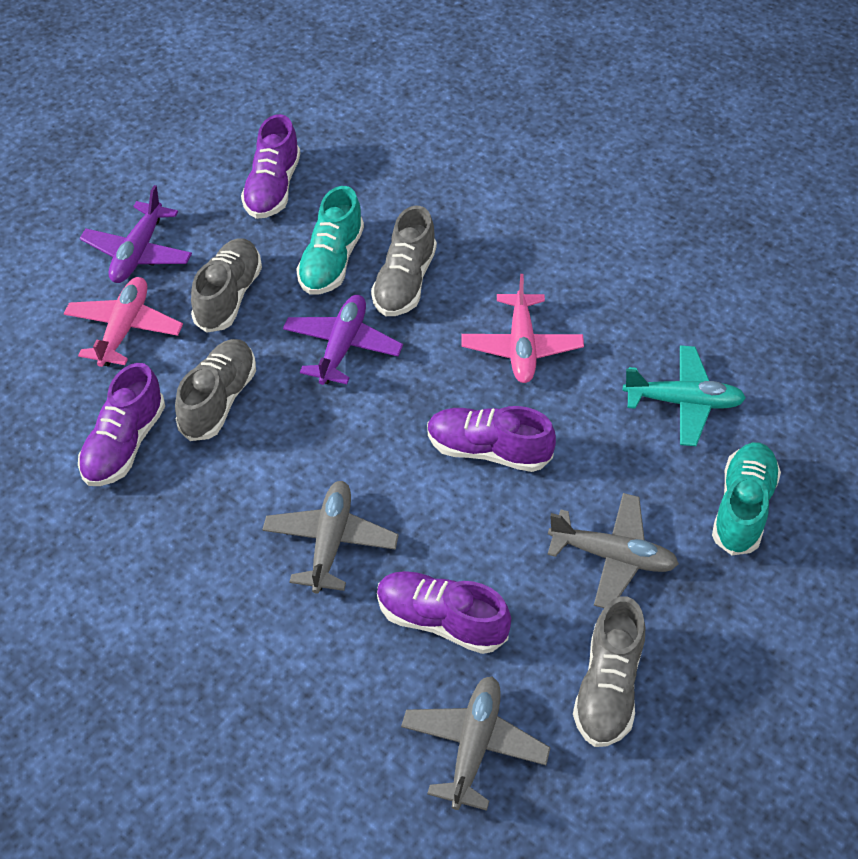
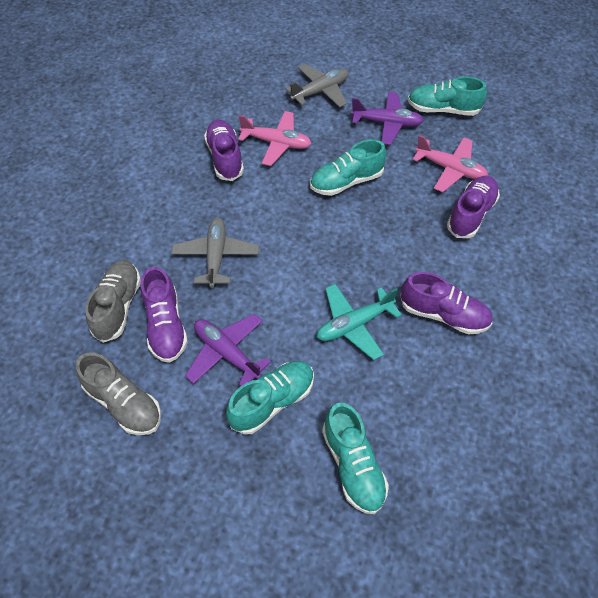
grey plane: 3 -> 2
grey shoe: 4 -> 2
turquoise shoe: 2 -> 4

